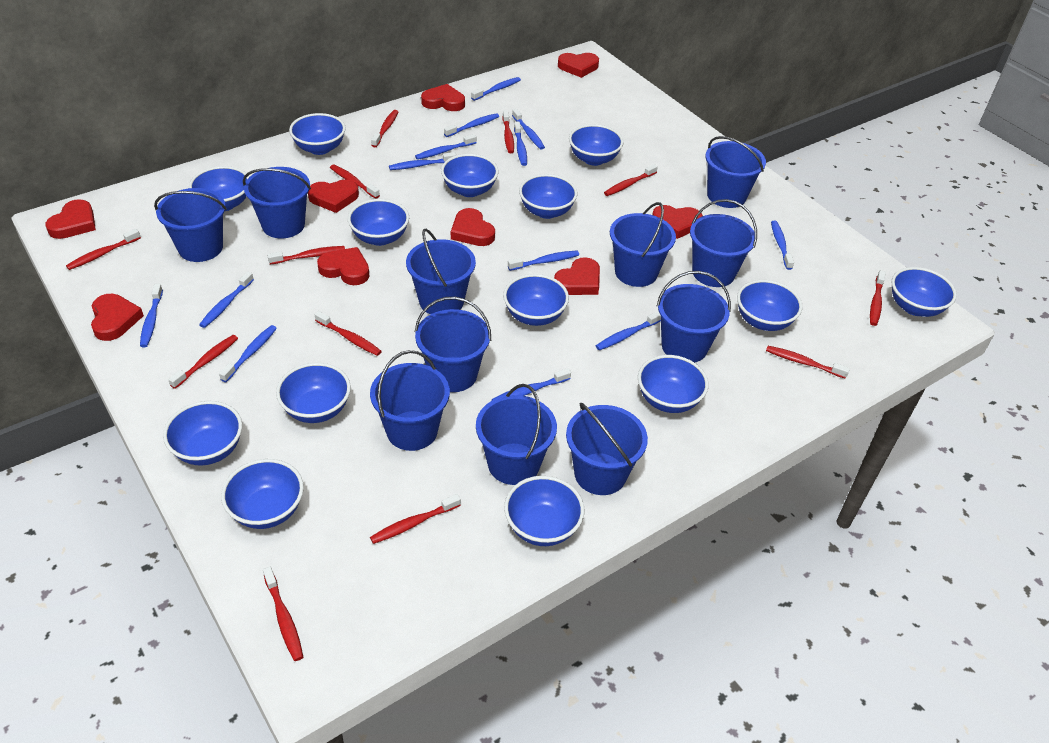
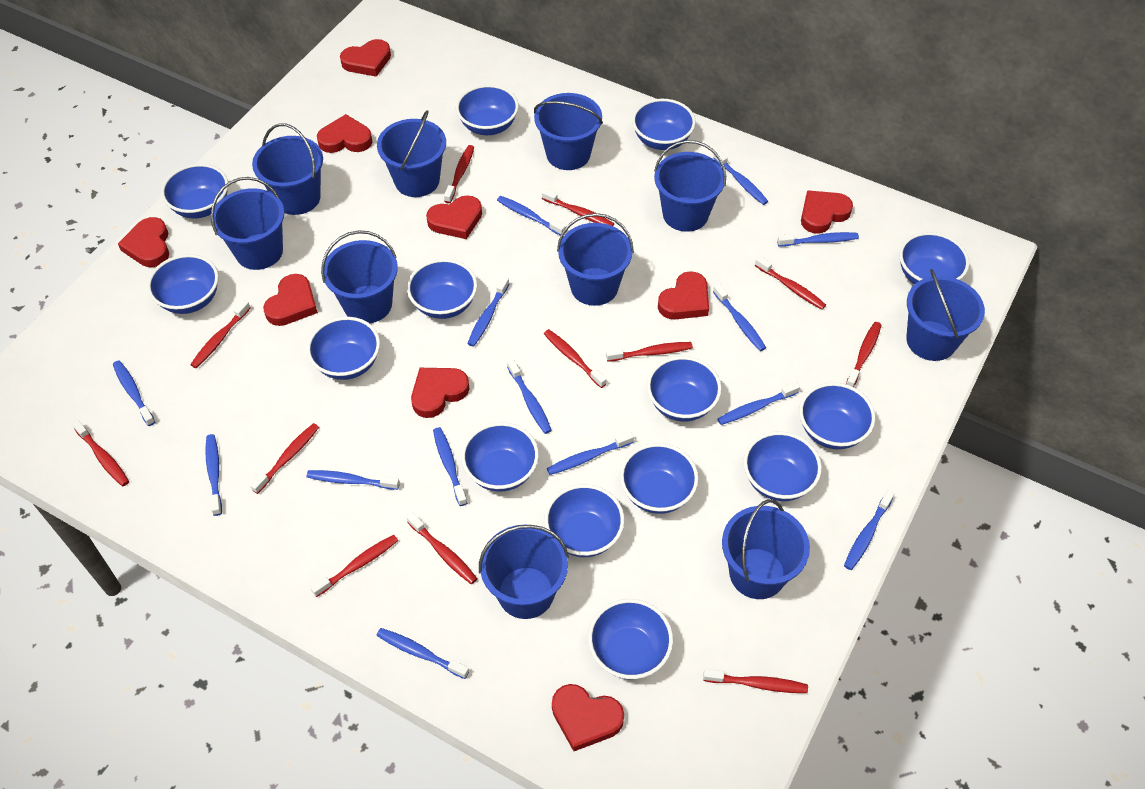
blue bucket: 11 -> 10
blue toothbrush: 13 -> 14

